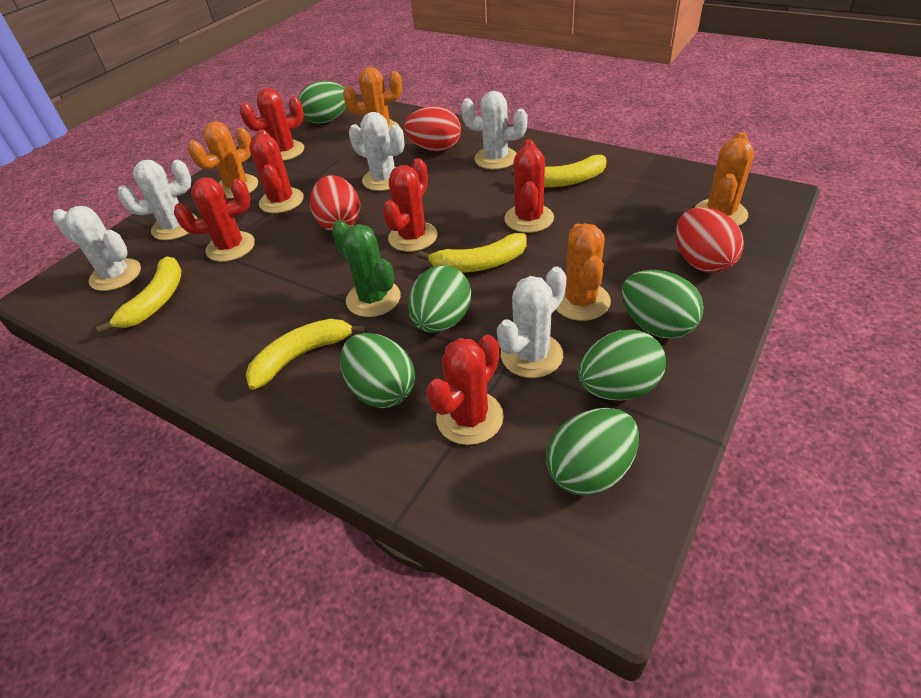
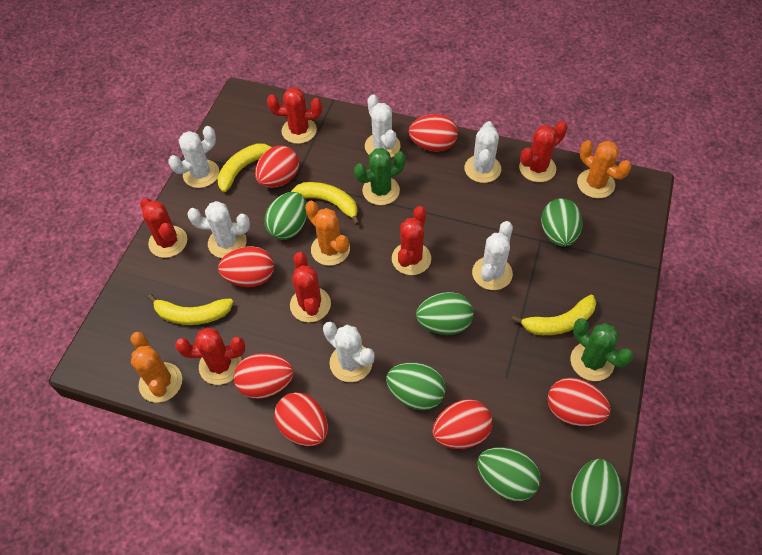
green cactus: 1 -> 2
orange cactus: 4 -> 3
red egg: 3 -> 7
white cactus: 5 -> 6

